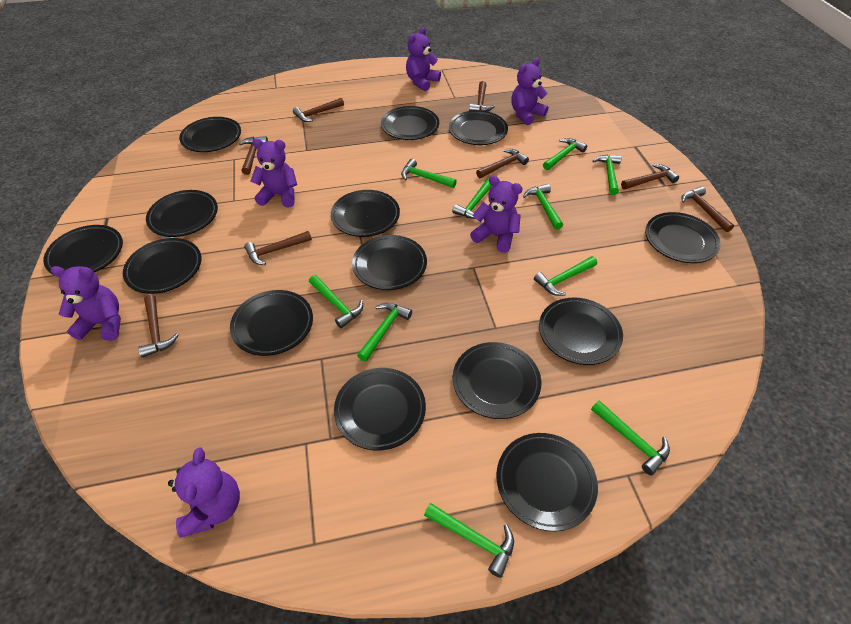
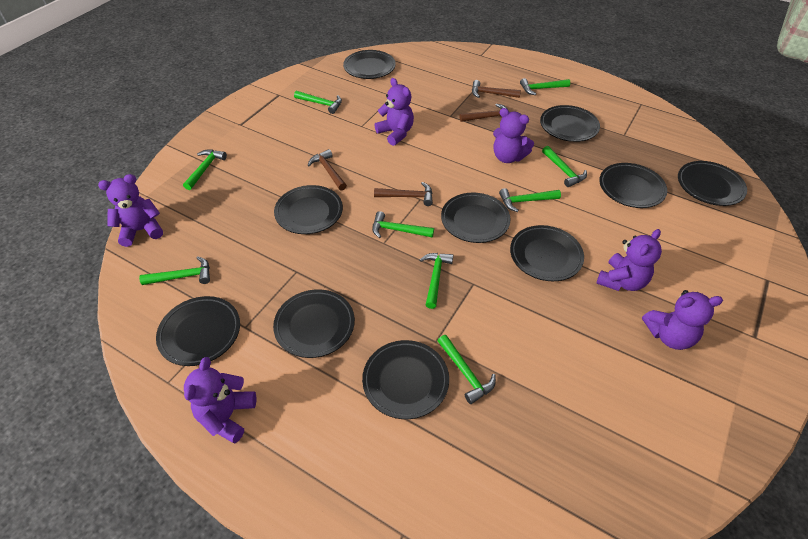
black plate: 14 -> 10
brown hammer: 8 -> 4
green hammer: 10 -> 9

